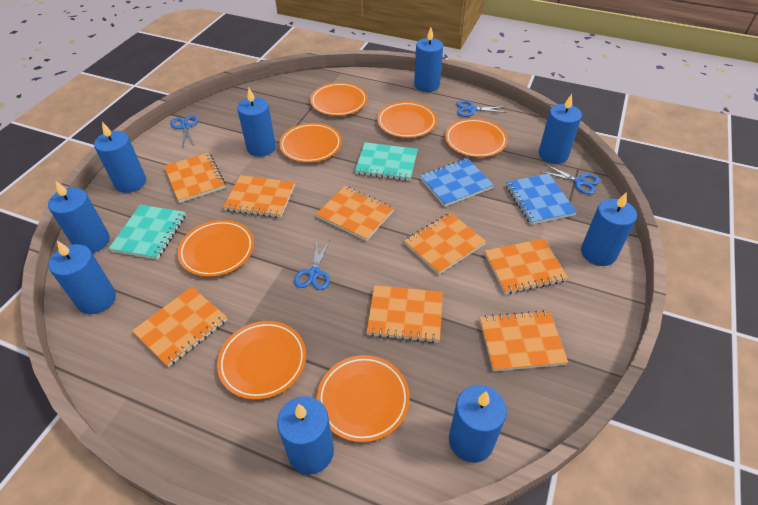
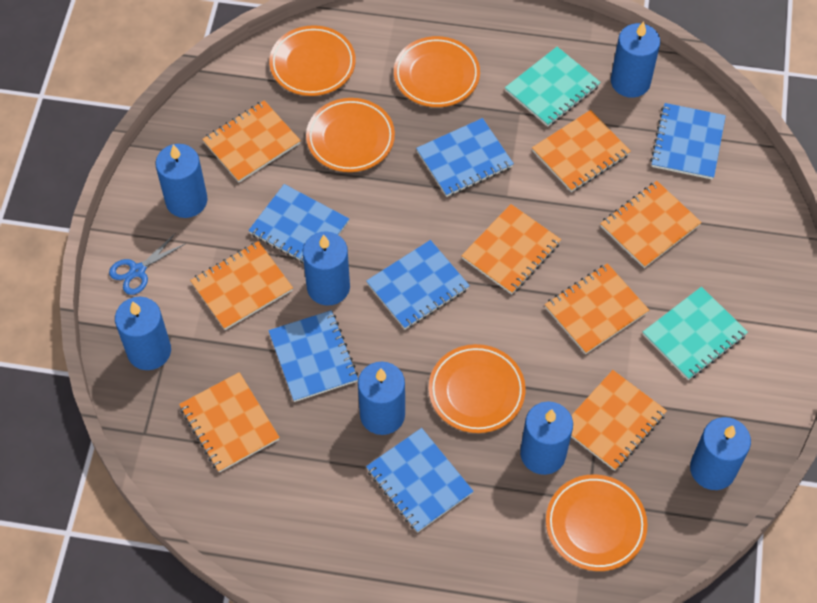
blue candle: 9 -> 7
blue notebook: 2 -> 6
blue scissors: 4 -> 1
orange plate: 7 -> 5

